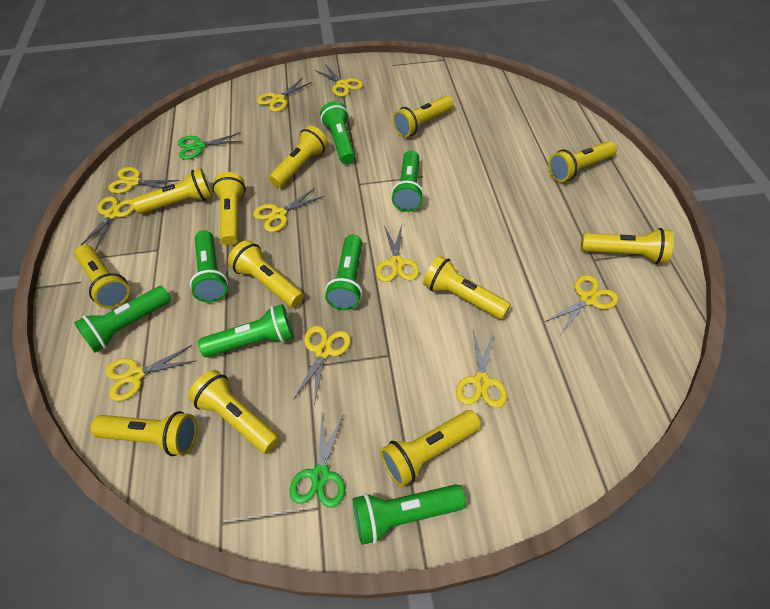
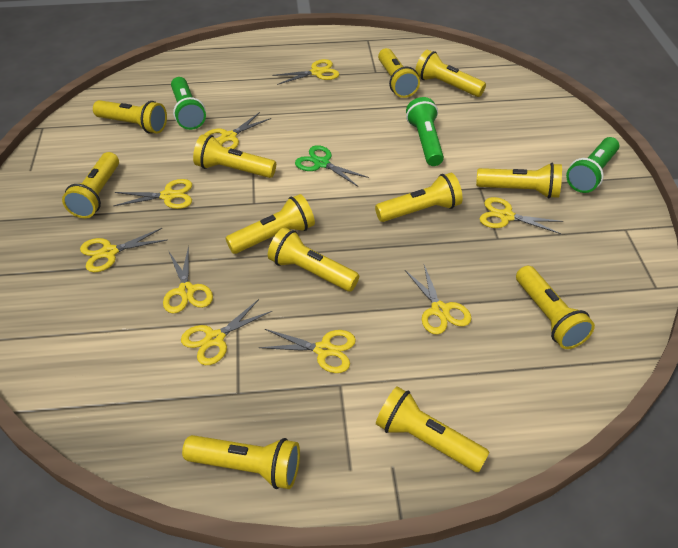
green flashlight: 7 -> 3
green scissors: 2 -> 1
yellow scissors: 10 -> 9

